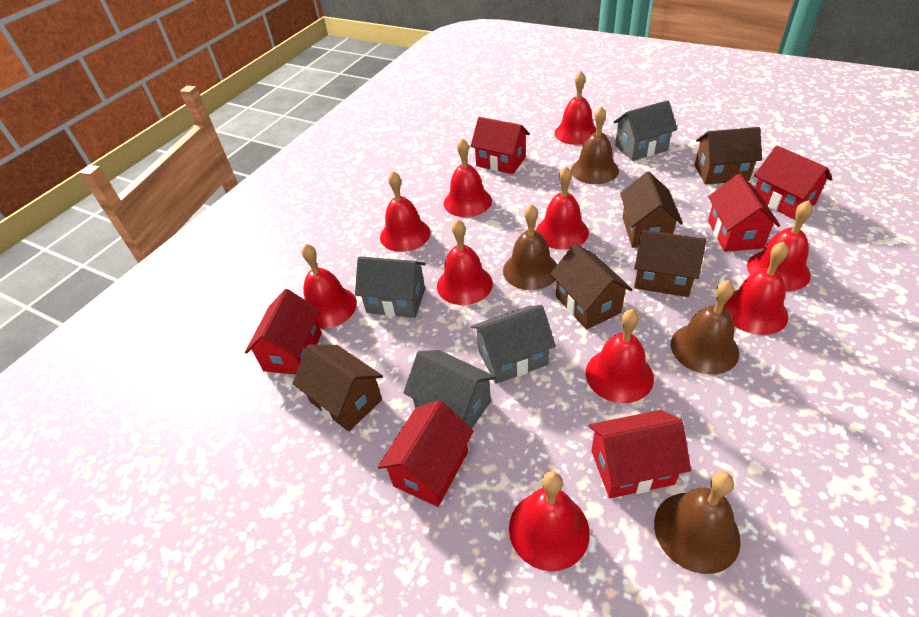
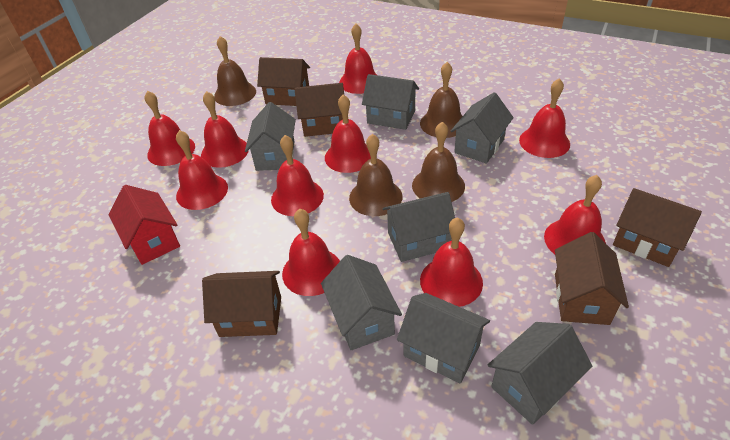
grey house: 4 -> 7
red house: 6 -> 1

